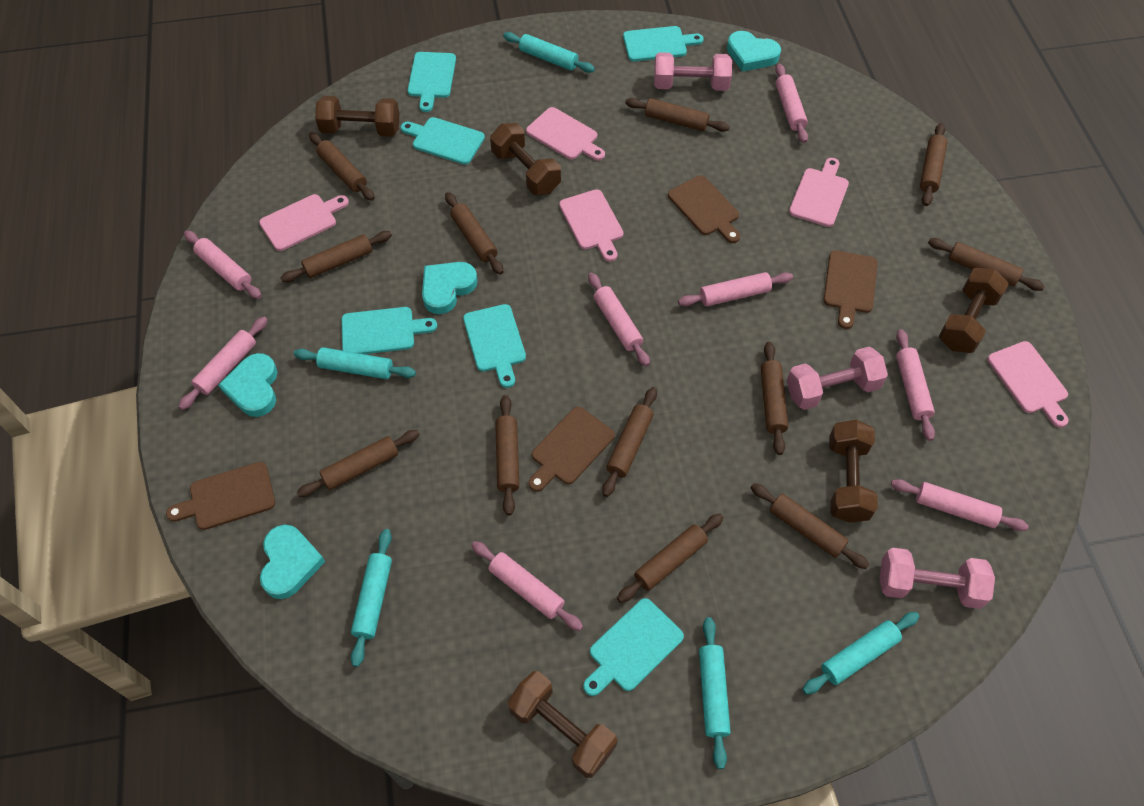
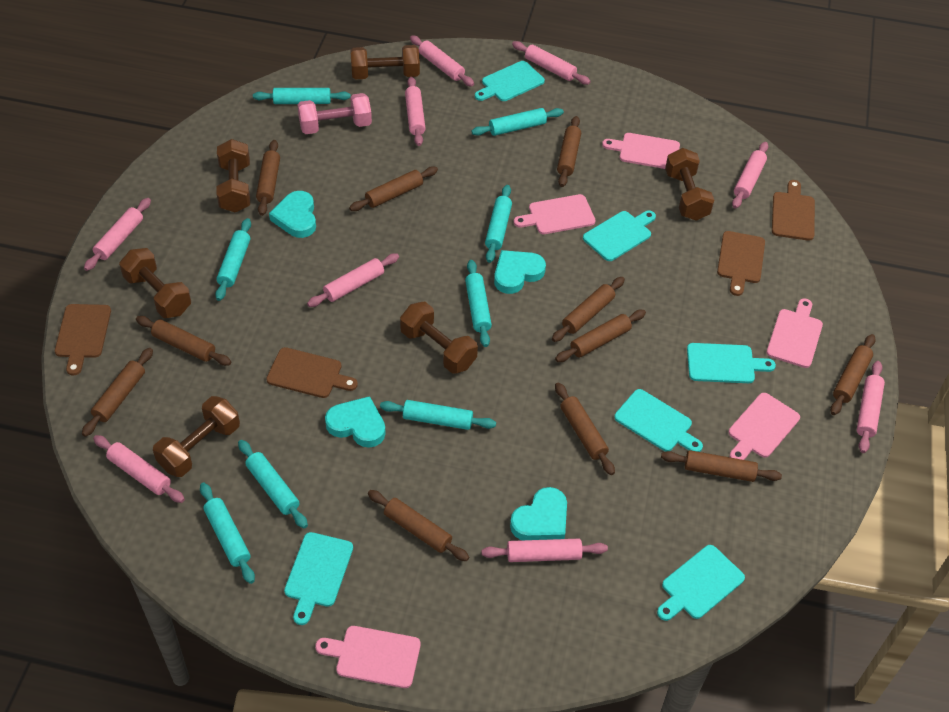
brown dumbbell: 5 -> 6
brown rolling pin: 12 -> 11
pink dumbbell: 3 -> 1
pink rolling pin: 8 -> 9
turquoise rolling pin: 5 -> 8

